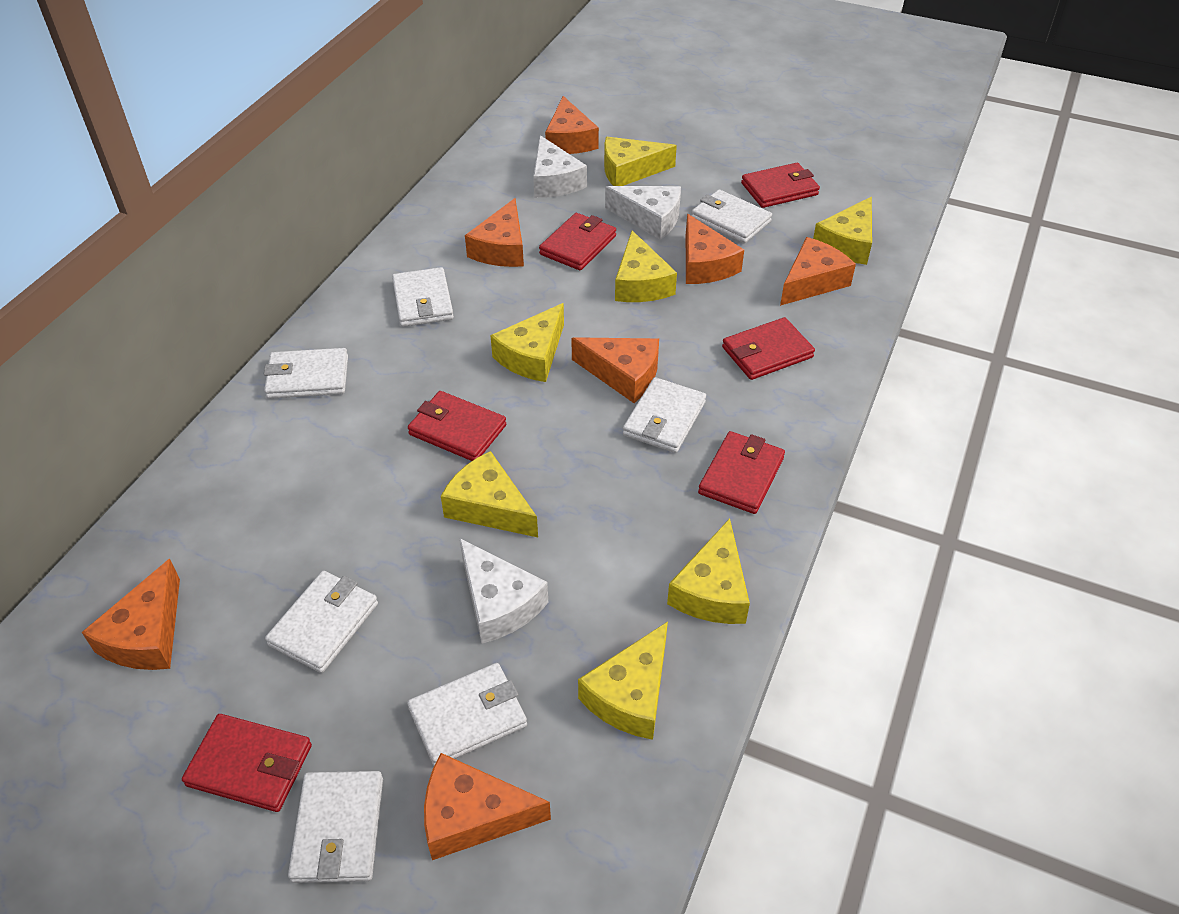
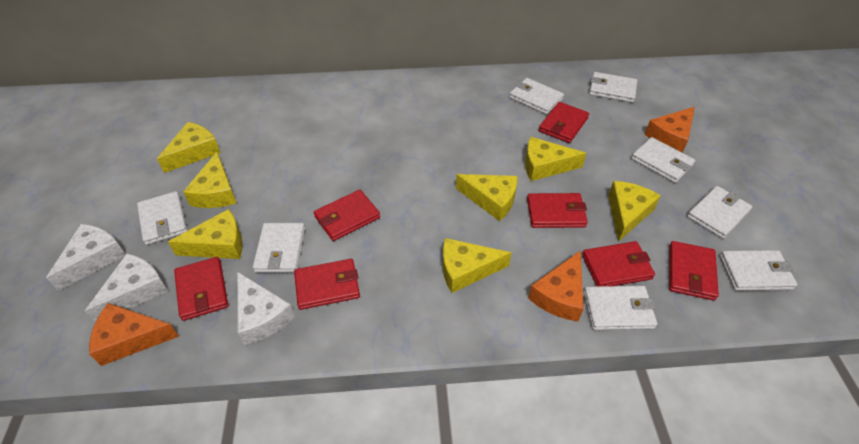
orange cheese: 7 -> 3
red wallet: 6 -> 7
white wallet: 7 -> 8

